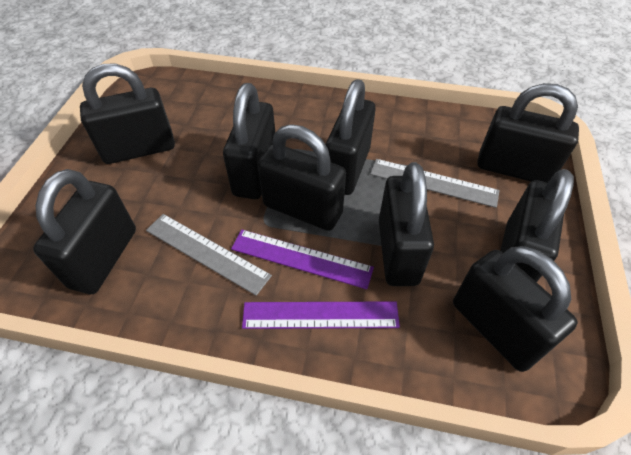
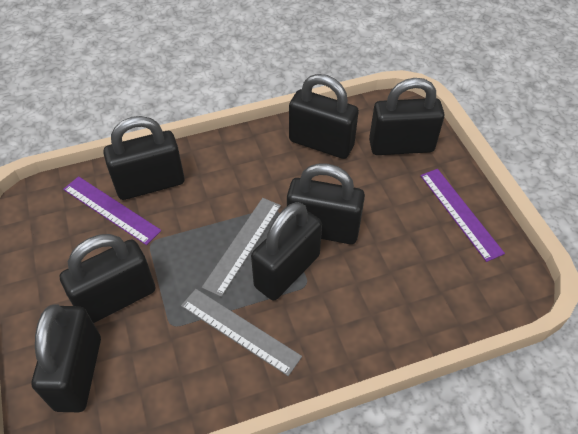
black padlock: 9 -> 7

